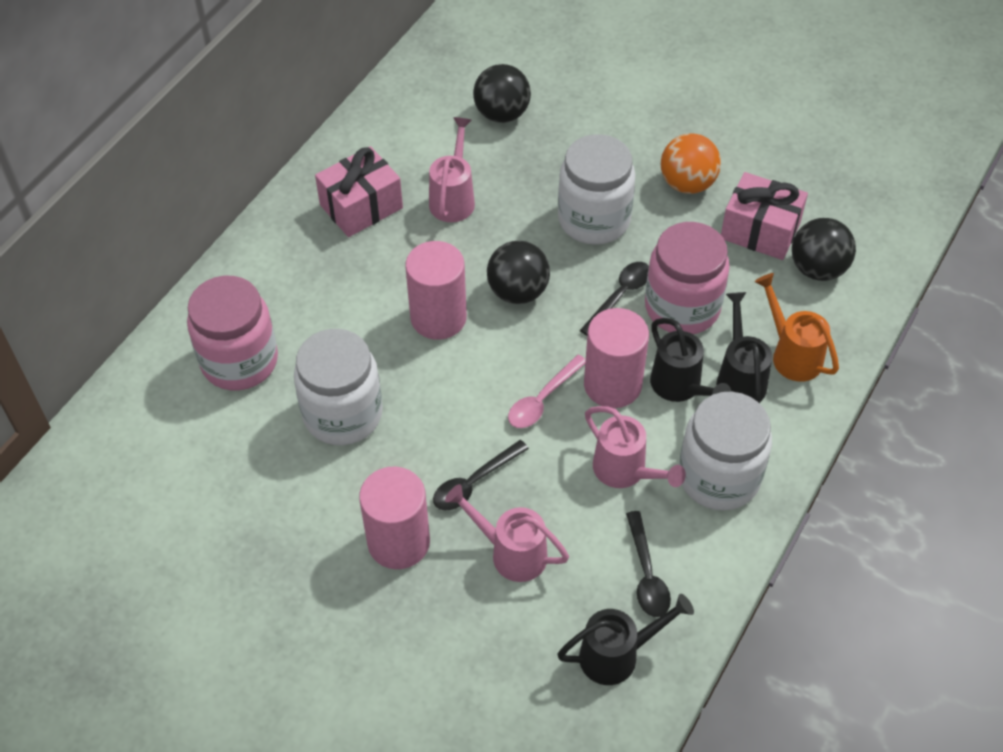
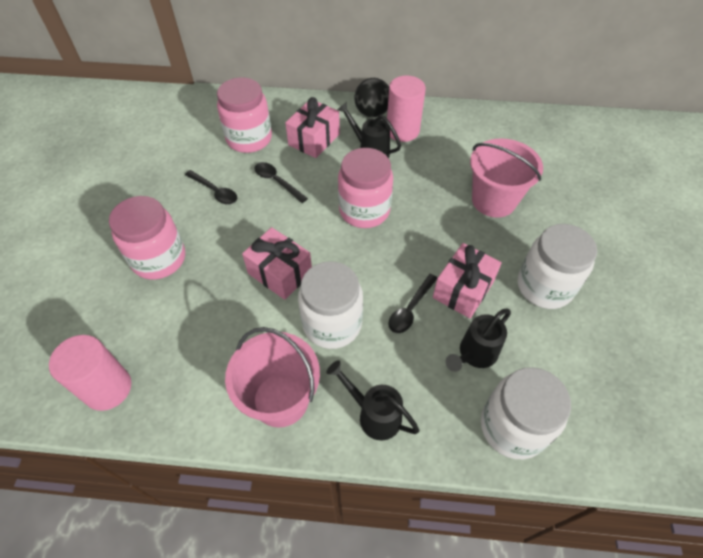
black ball: 3 -> 1
orange ball: 1 -> 0
orange watering can: 1 -> 0
pink bucket: 0 -> 2
pink cylinder: 3 -> 2
pink gift: 2 -> 3
pink jar: 2 -> 3
pink spoon: 1 -> 0
pink watering can: 3 -> 0

